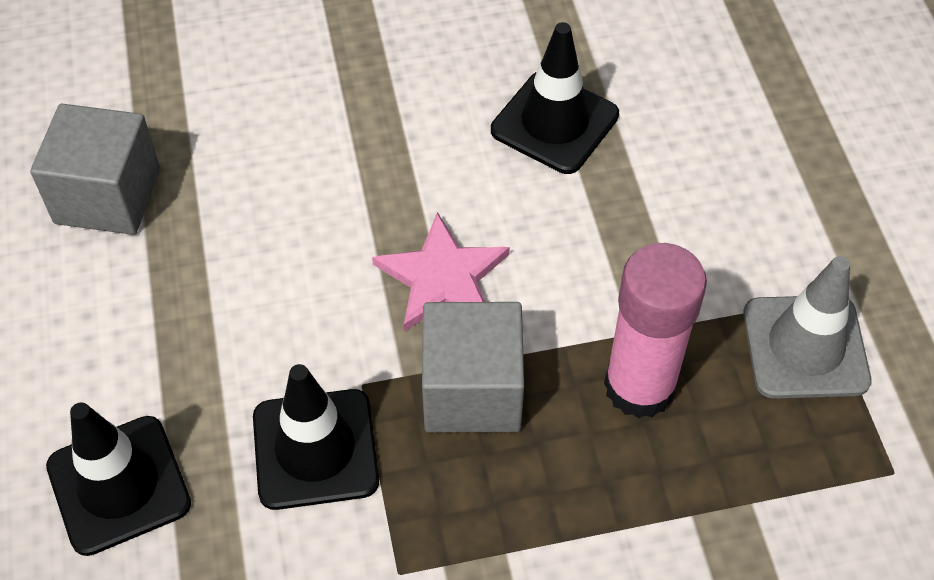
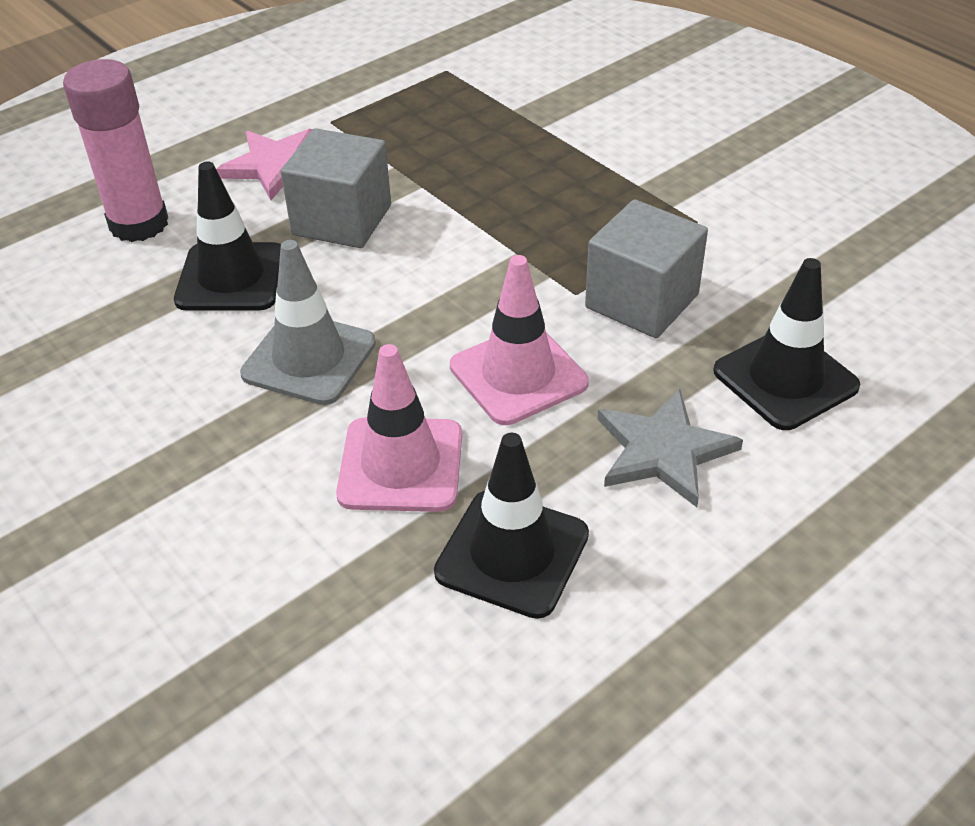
grey star: 0 -> 1
pink traffic cone: 0 -> 2

